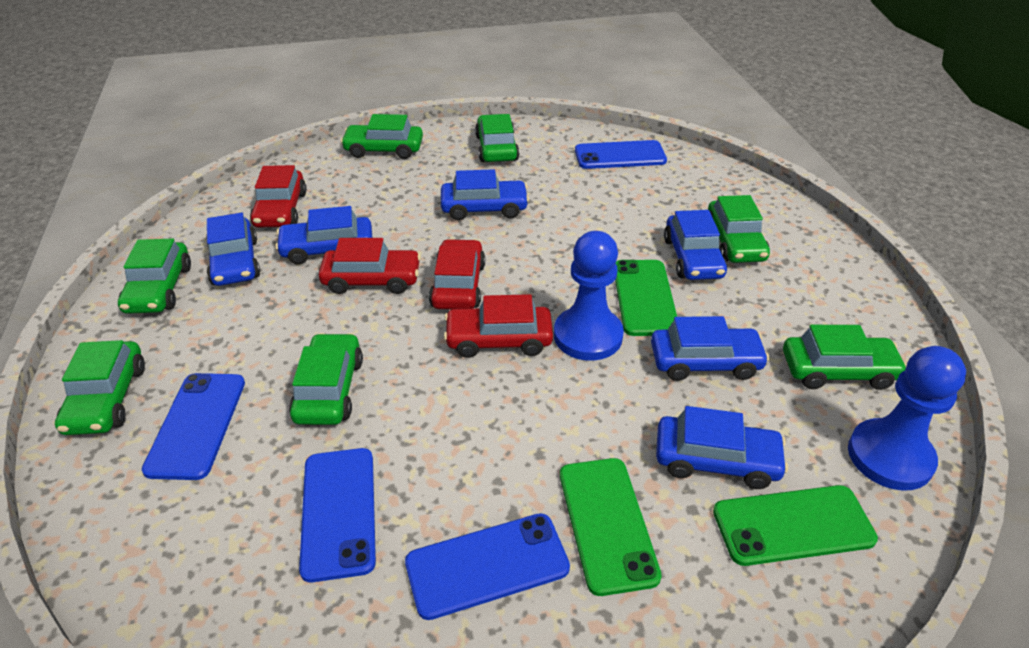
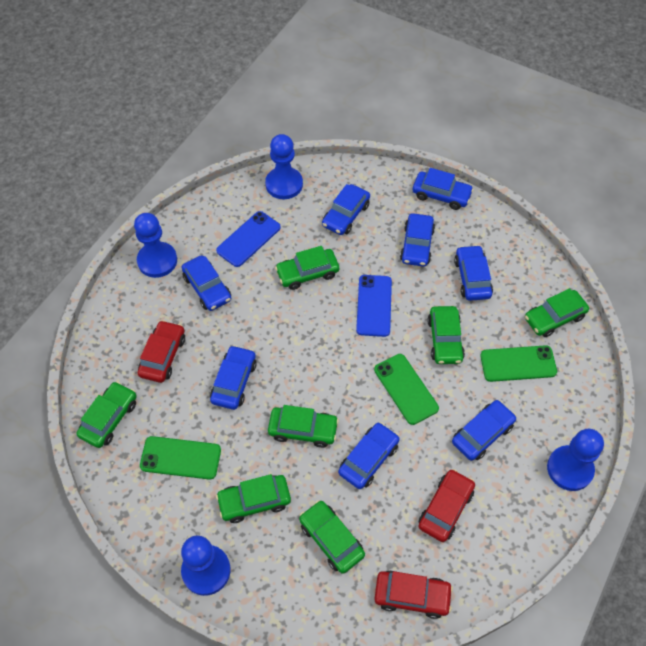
blue car: 6 -> 8
blue pawn: 2 -> 4
blue phone: 4 -> 2
red car: 4 -> 3

